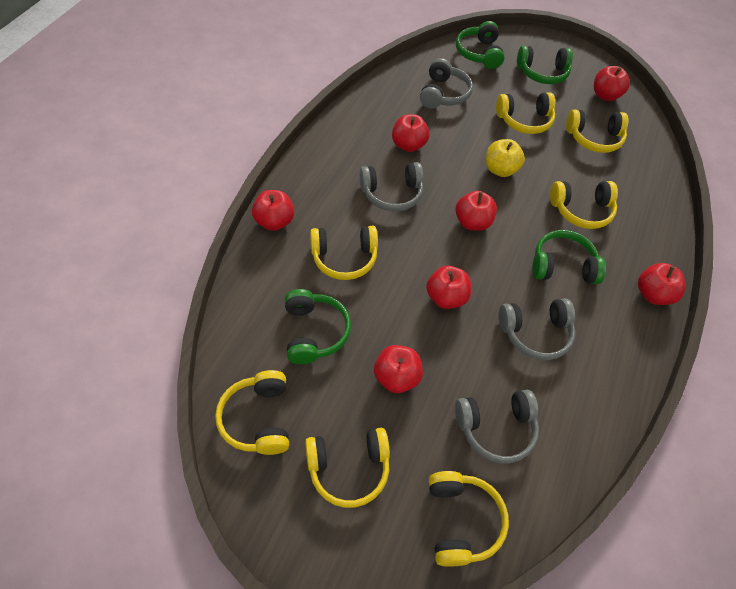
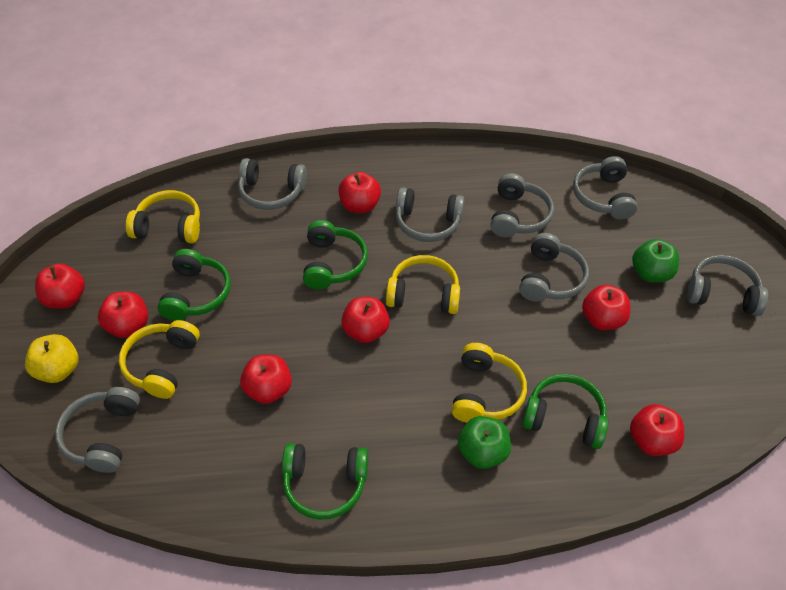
green apple: 0 -> 2
grey headphones: 4 -> 7
yellow headphones: 7 -> 4

